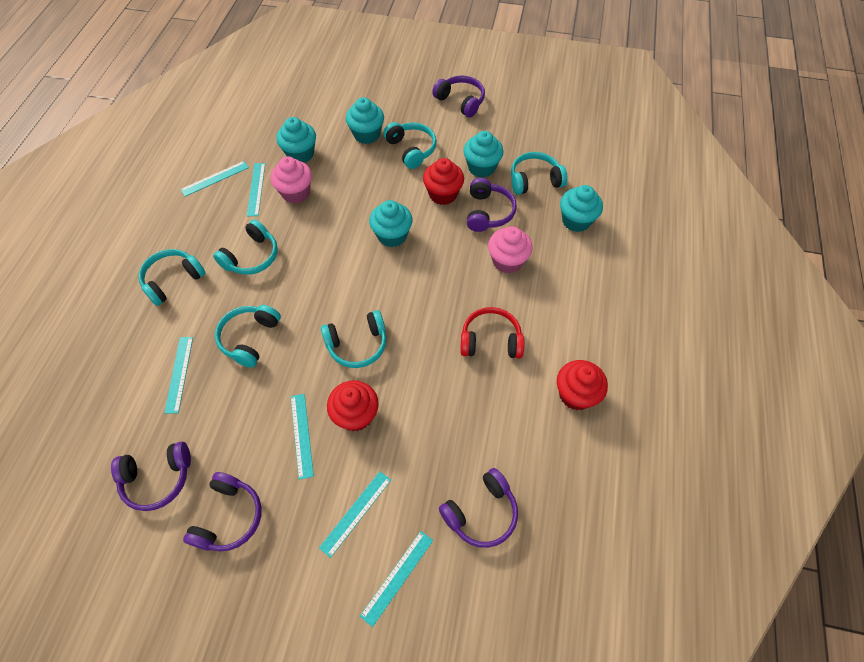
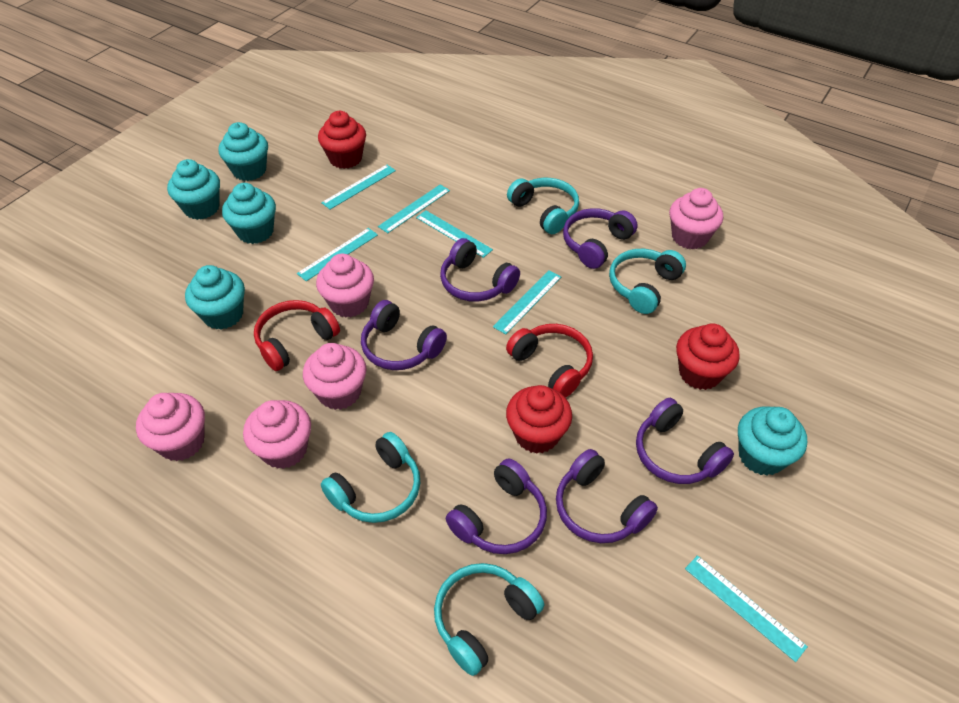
pink cupcake: 2 -> 5
purple headphones: 5 -> 6
red headphones: 1 -> 2
turquoise headphones: 6 -> 4

